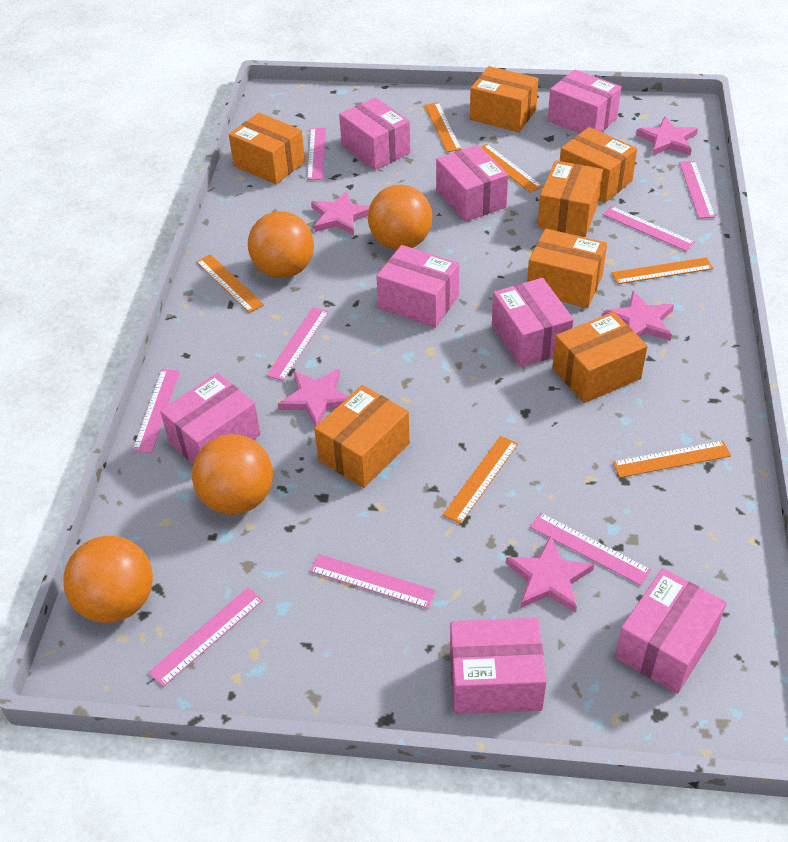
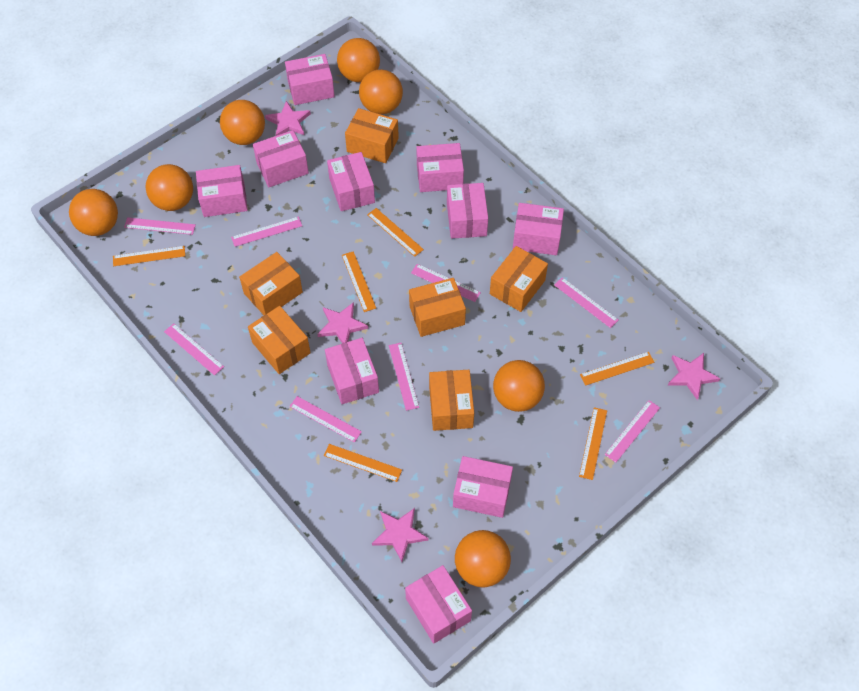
orange ball: 4 -> 7
orange box: 7 -> 6
pink box: 8 -> 10
pink star: 5 -> 4

